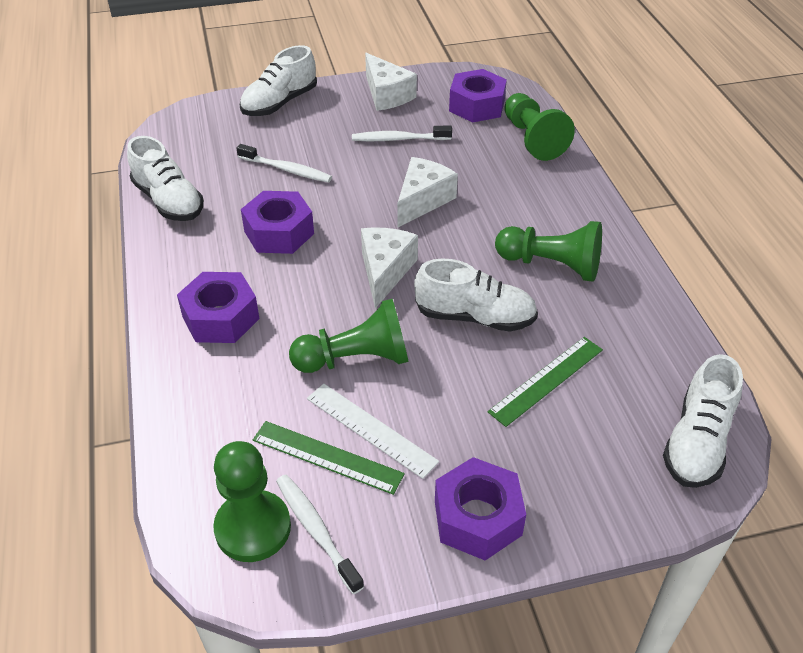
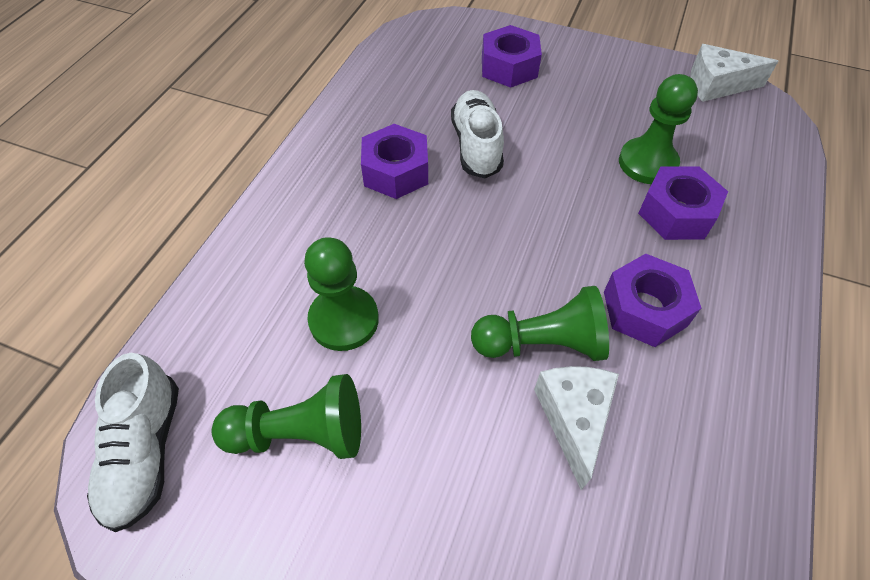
green ruler: 2 -> 0
white cheese: 3 -> 2
white ruler: 1 -> 0
white shoe: 4 -> 2
white toothbrush: 3 -> 0

